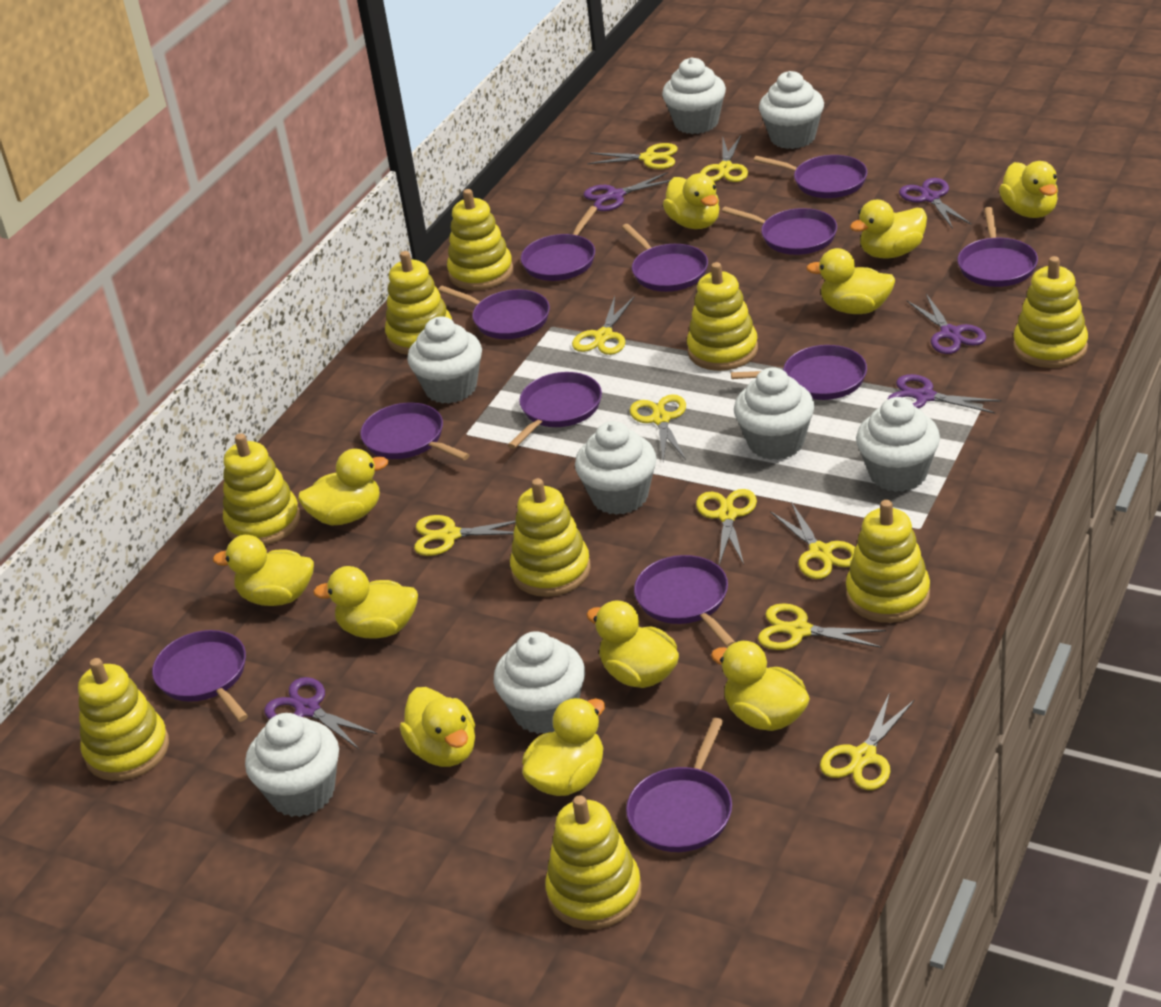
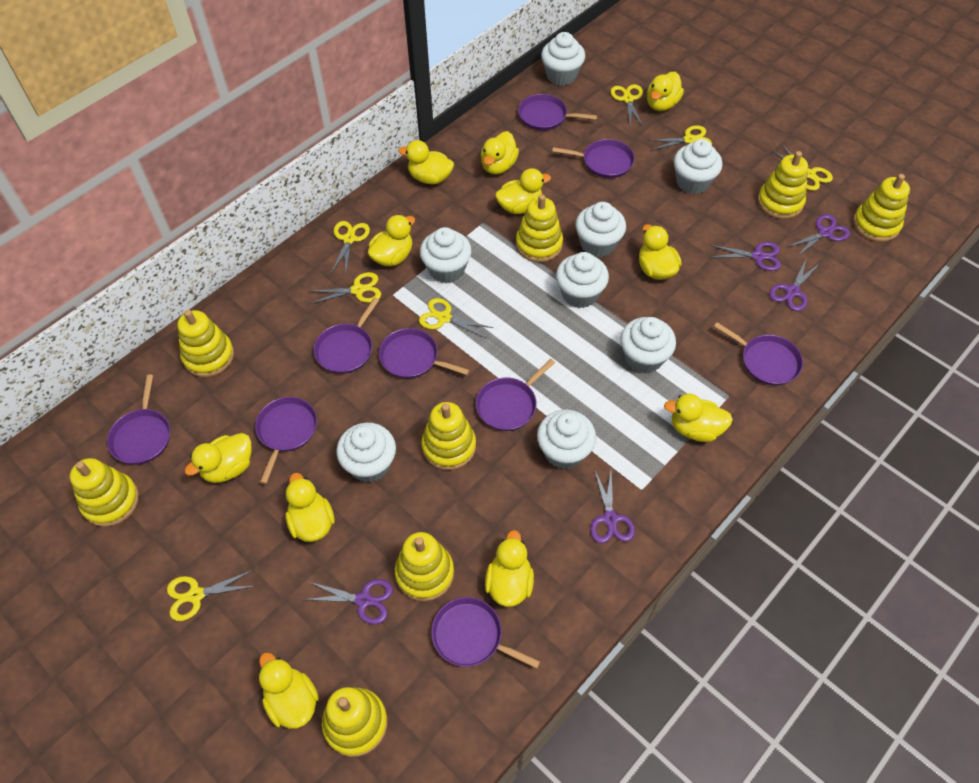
purple pan: 12 -> 9
yellow scissors: 9 -> 7
yellow stacking toy: 9 -> 8

